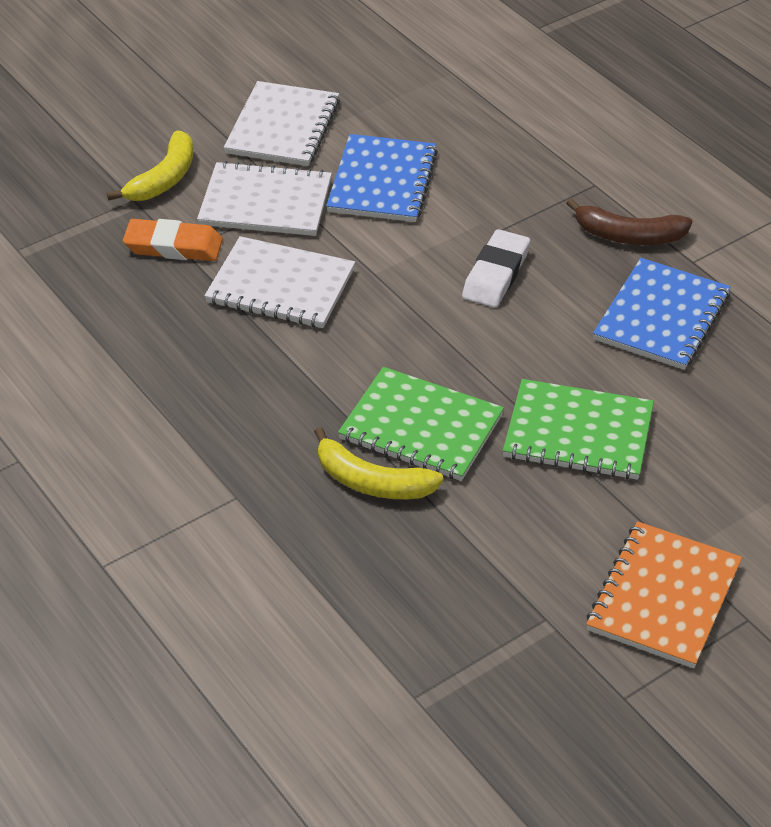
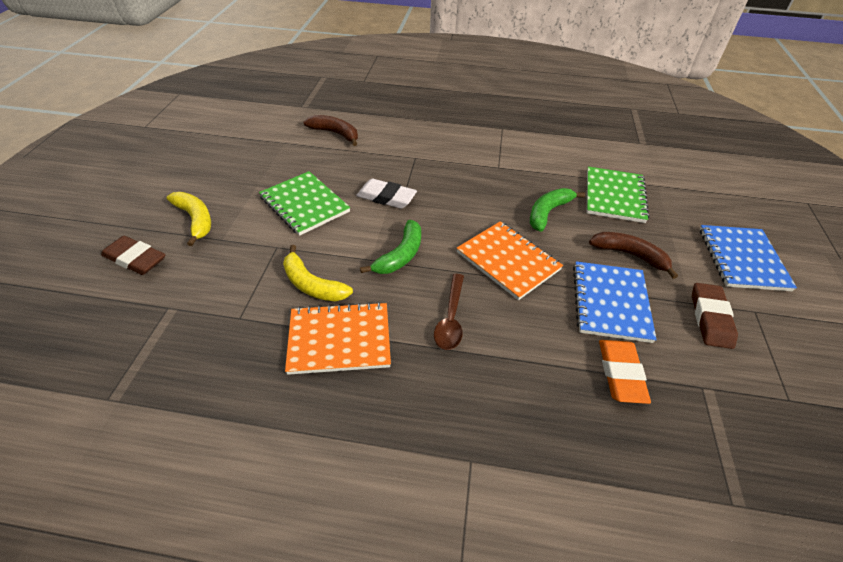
brown banana: 1 -> 2
brown eraser: 0 -> 2
brown spoon: 0 -> 1
green banana: 0 -> 2
orange notebook: 1 -> 2
white notebook: 3 -> 0

